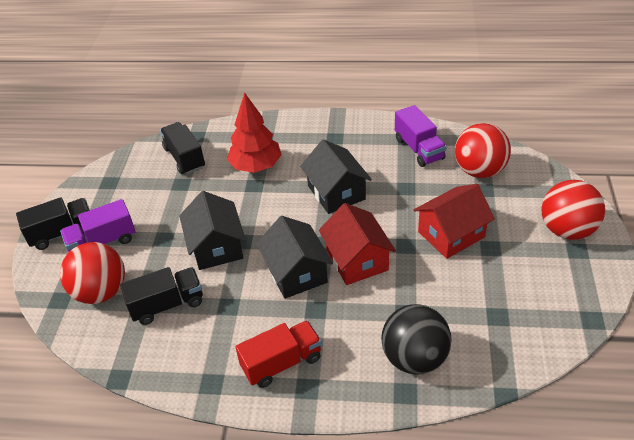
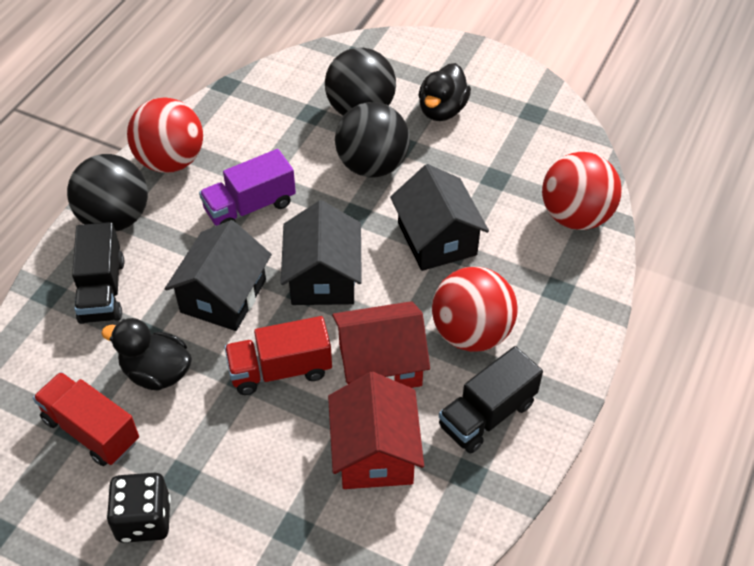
black ball: 1 -> 3
black dice: 0 -> 1
black duck: 0 -> 2
black truck: 3 -> 2
purple truck: 2 -> 1
red tree: 1 -> 0
red truck: 1 -> 2

